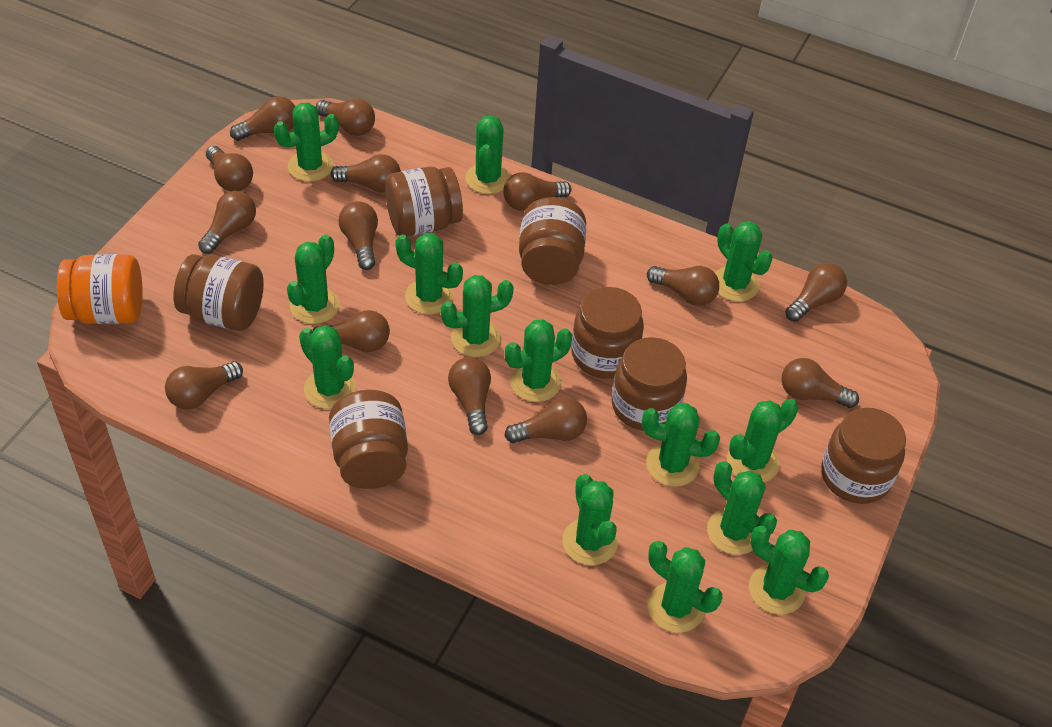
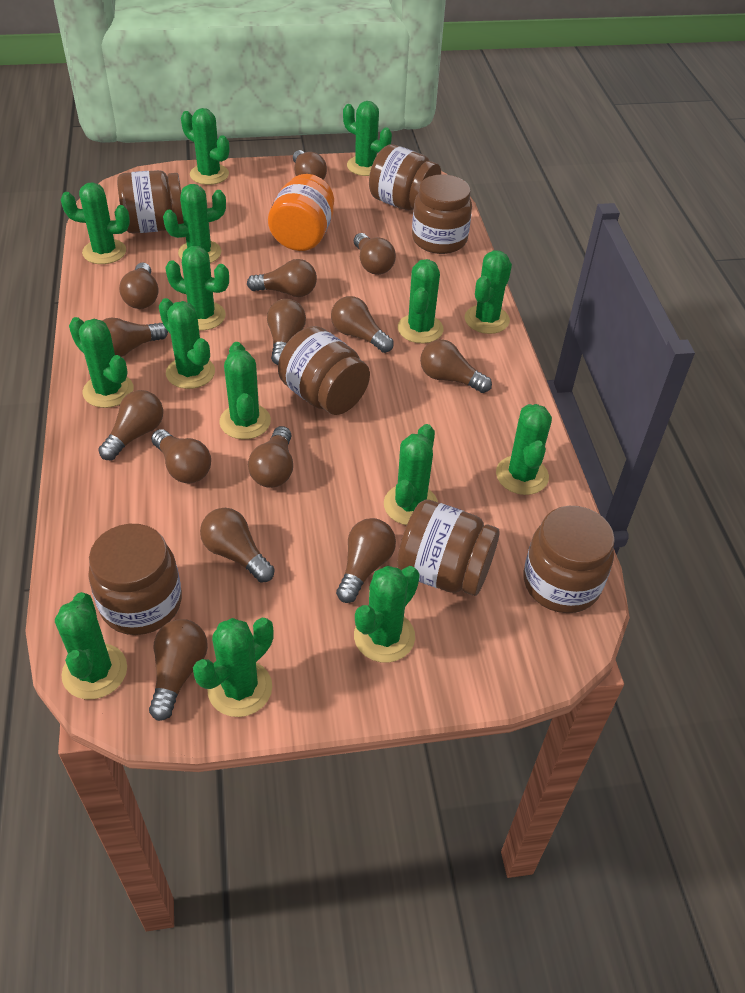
green cactus: 14 -> 15

